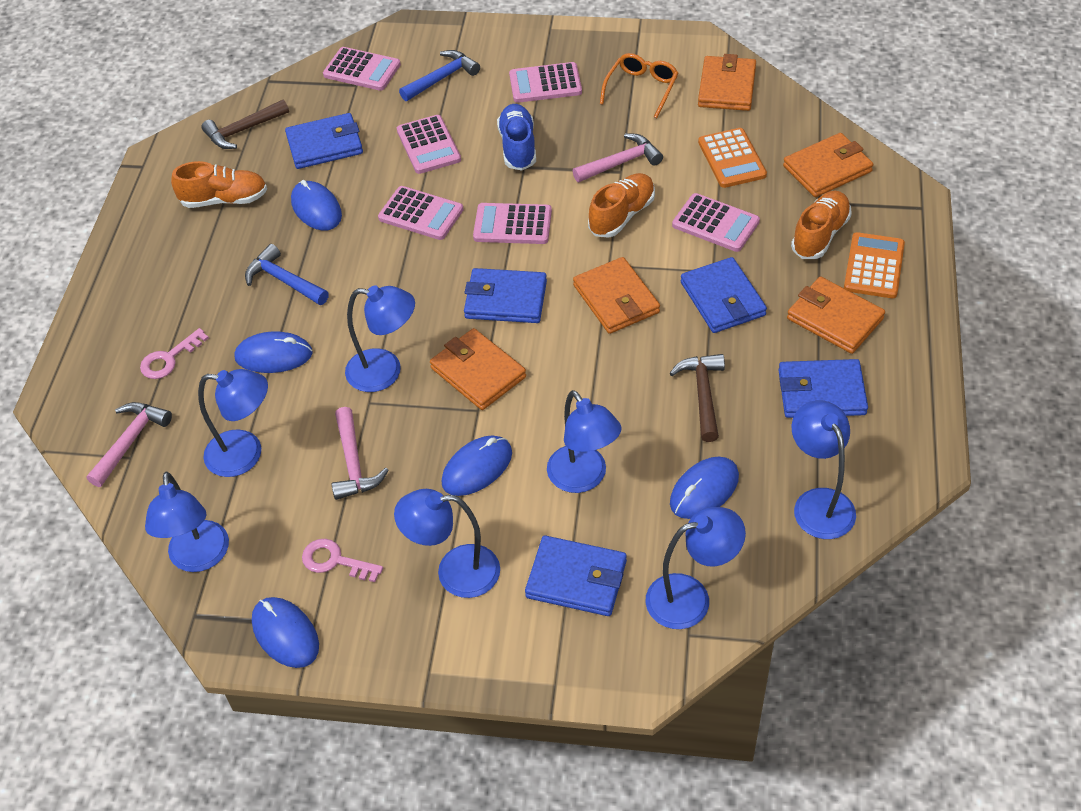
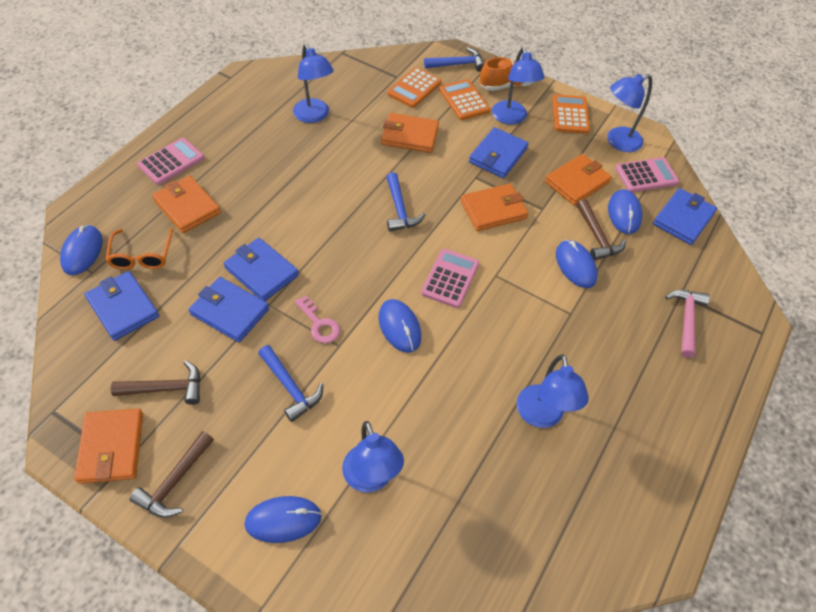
blue hammer: 2 -> 3
blue lamp: 7 -> 5
blue shoe: 1 -> 0
brown hammer: 2 -> 3
orange calculator: 2 -> 3
orange shoe: 3 -> 1
pink calculator: 6 -> 3
pink hammer: 3 -> 1
pink key: 2 -> 1

